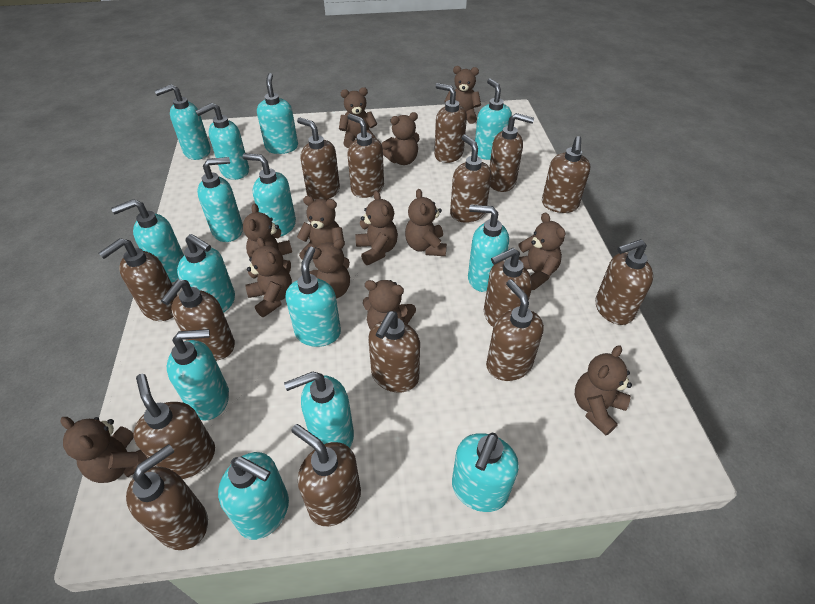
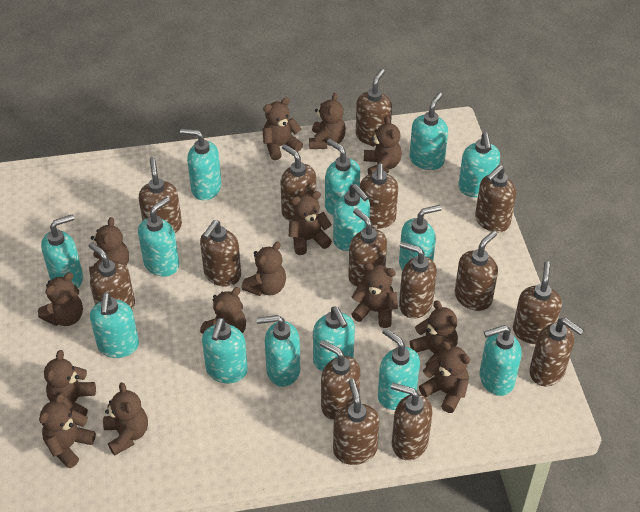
brown teddy bear: 13 -> 14

